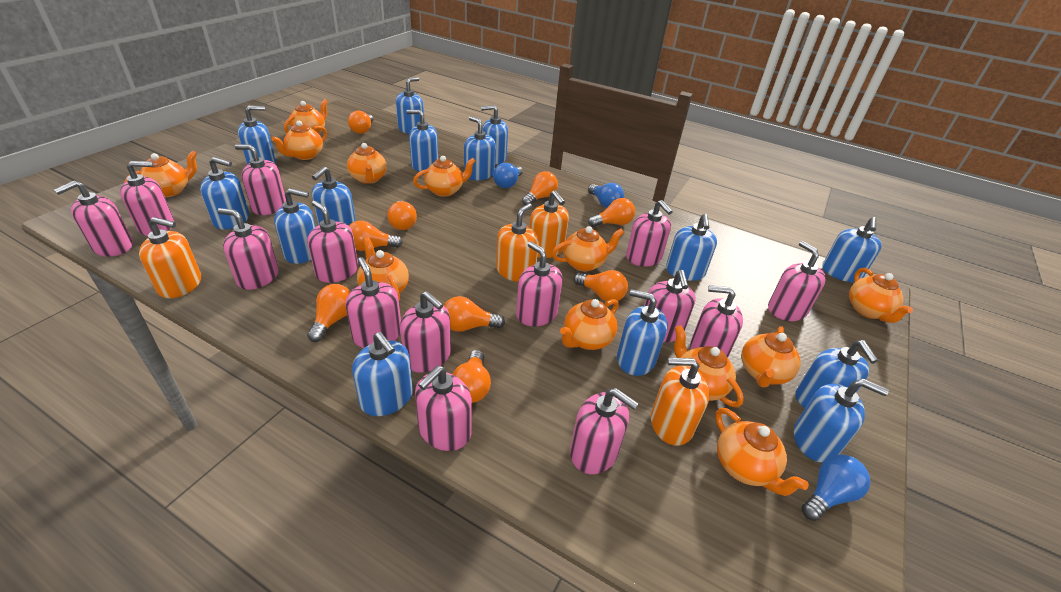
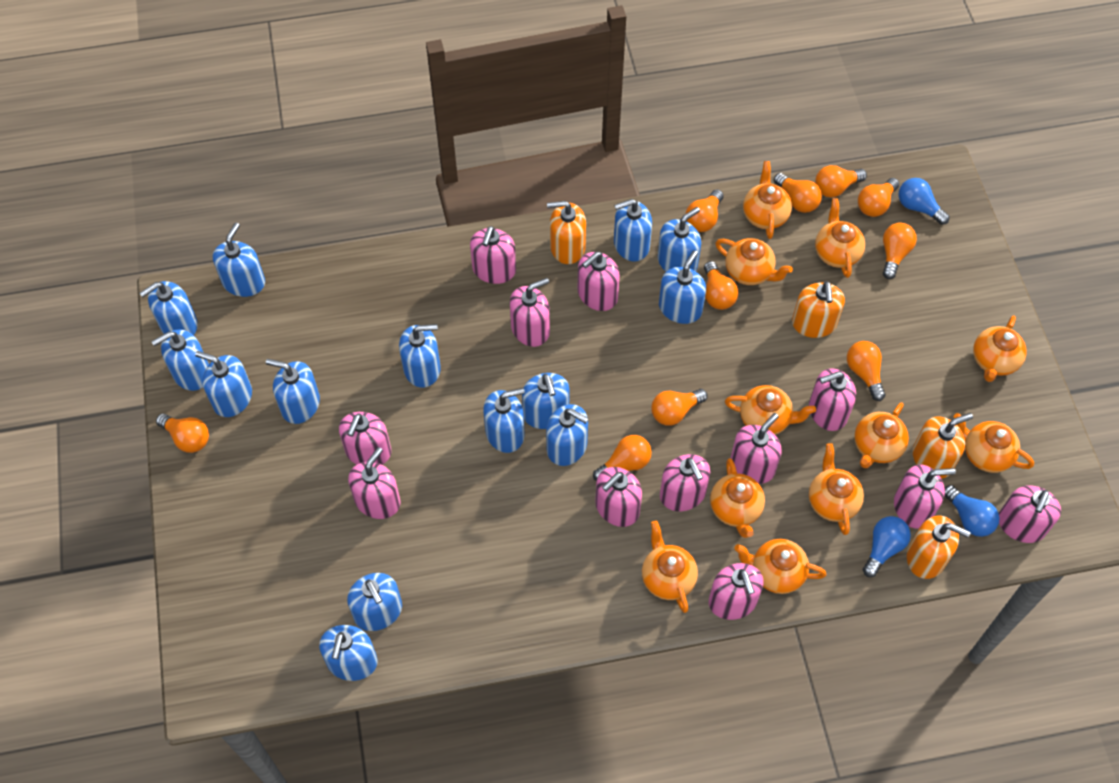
orange light bulb: 9 -> 10
orange teapot: 12 -> 11
pink soap dispenser: 14 -> 12

